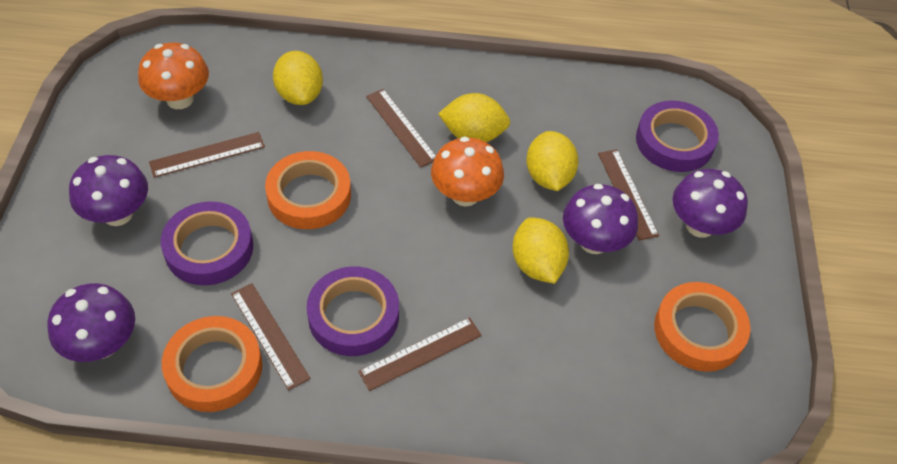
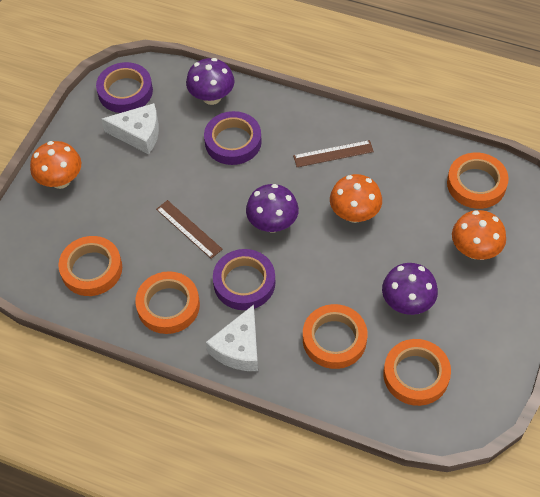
brown ruler: 5 -> 2
orange mushroom: 2 -> 3
orange tape: 3 -> 5
purple mushroom: 4 -> 3
white cheese: 0 -> 2
yellow lemon: 4 -> 0

